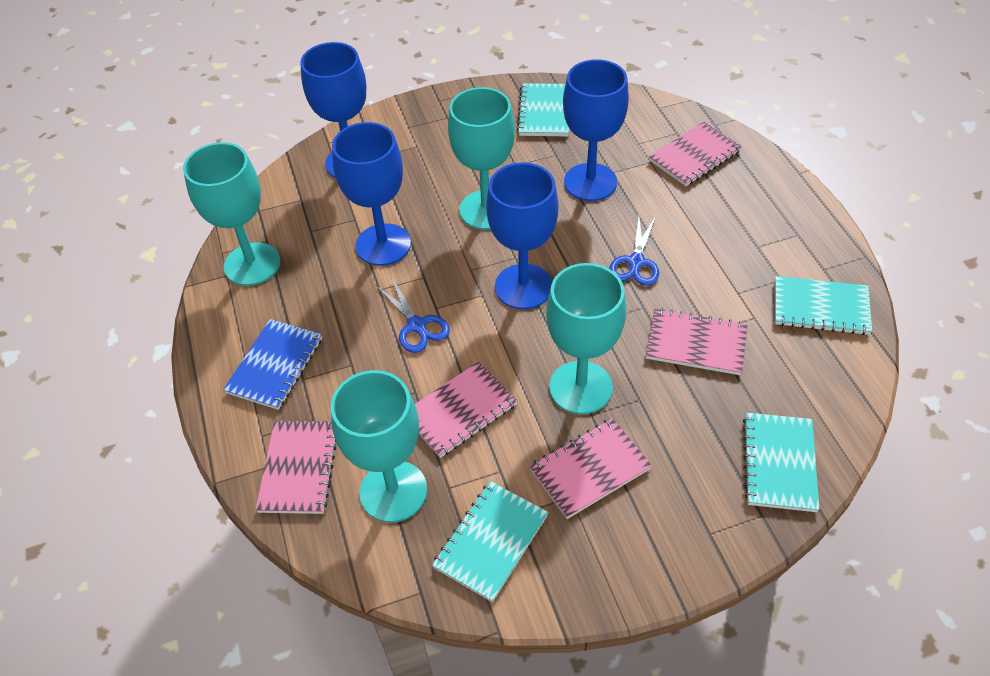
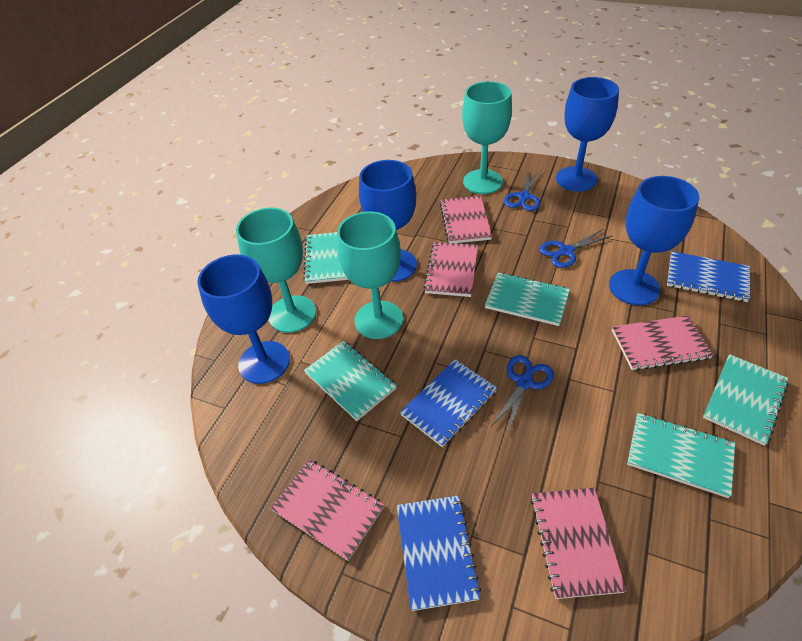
blue notebook: 1 -> 3
blue scissors: 2 -> 3
turquoise goblet: 4 -> 3
turquoise notebook: 4 -> 5

